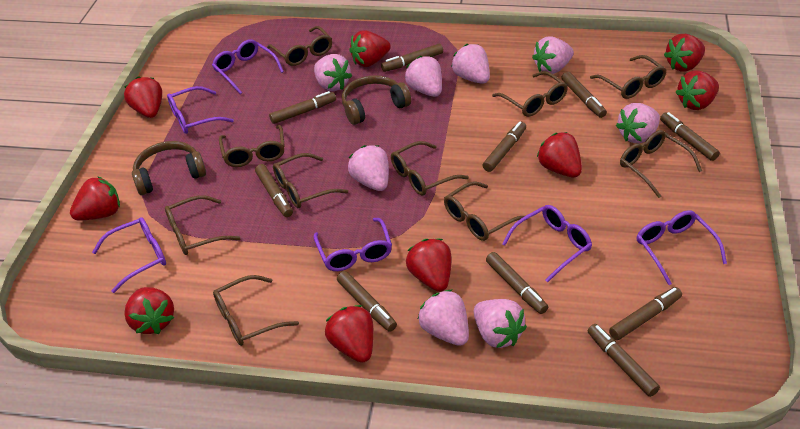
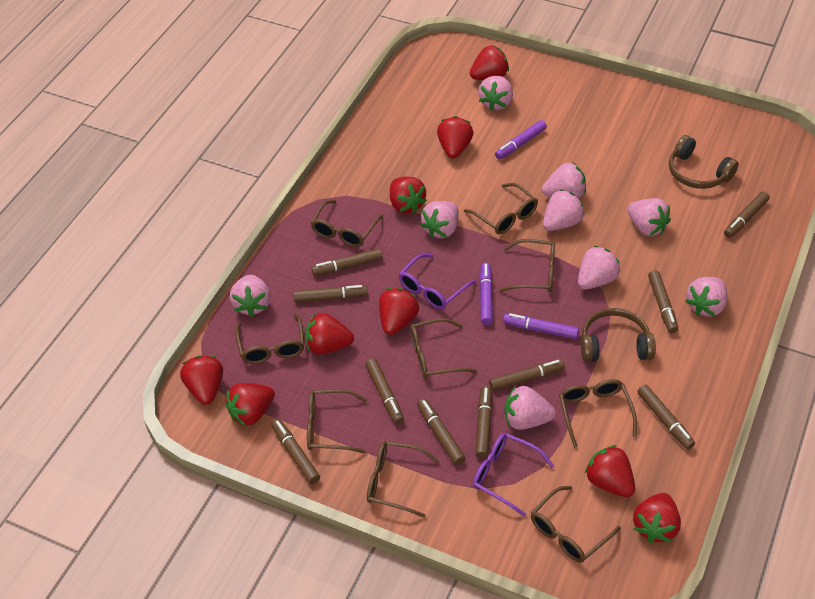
brown glasses: 10 -> 9
pink strawberry: 8 -> 9
purple glasses: 6 -> 2
purple marker: 0 -> 3

